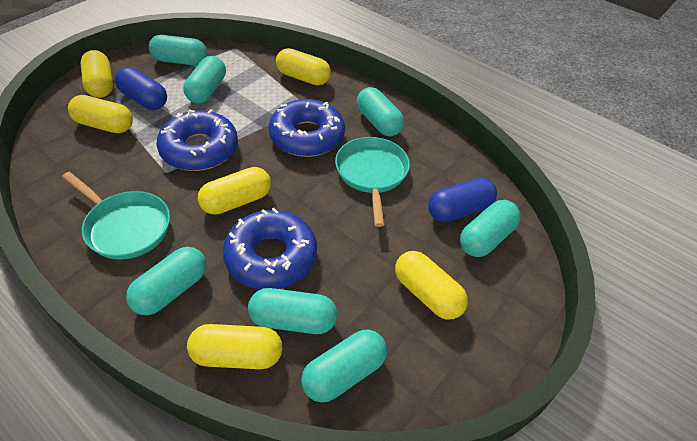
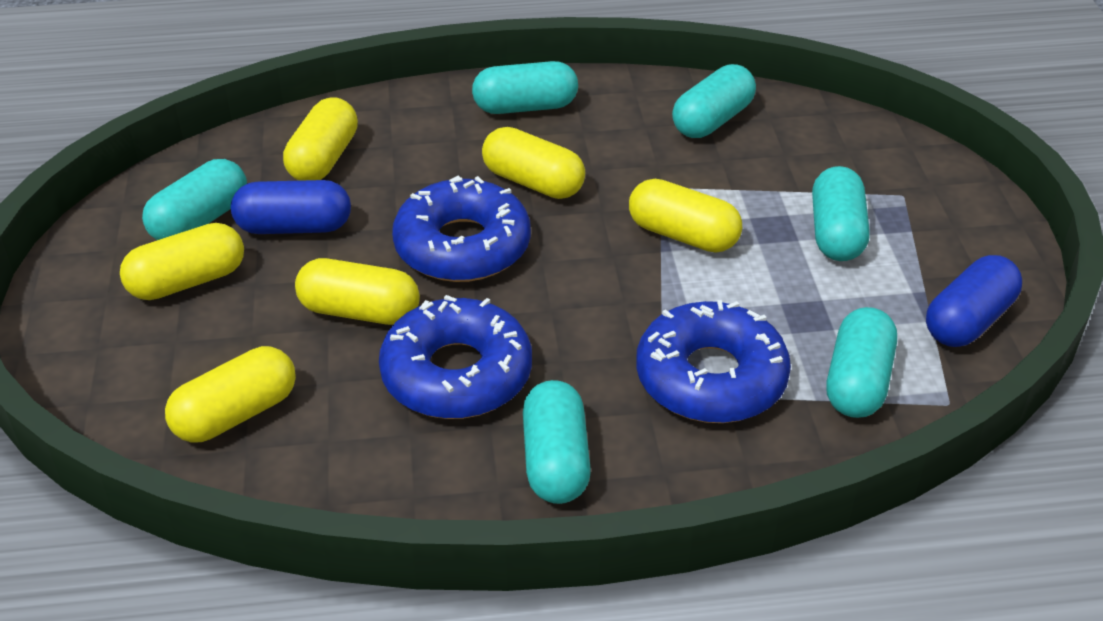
turquoise capsule: 7 -> 6
turquoise pan: 2 -> 0

